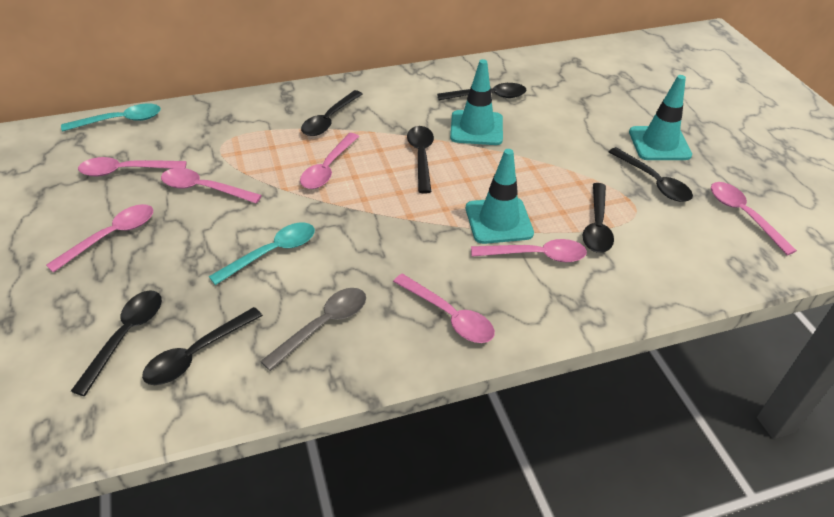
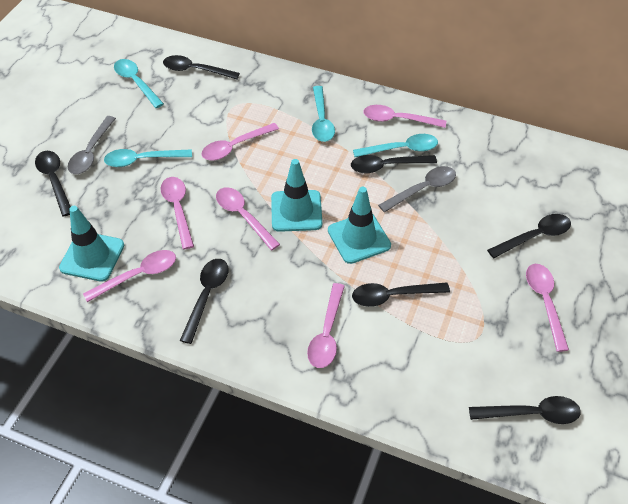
grey spoon: 1 -> 2
turquoise spoon: 2 -> 4

